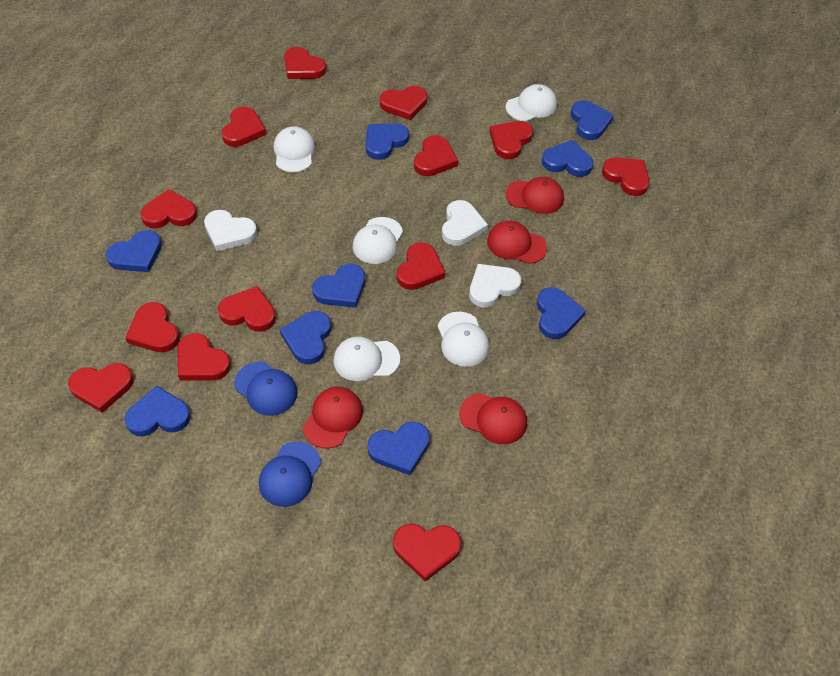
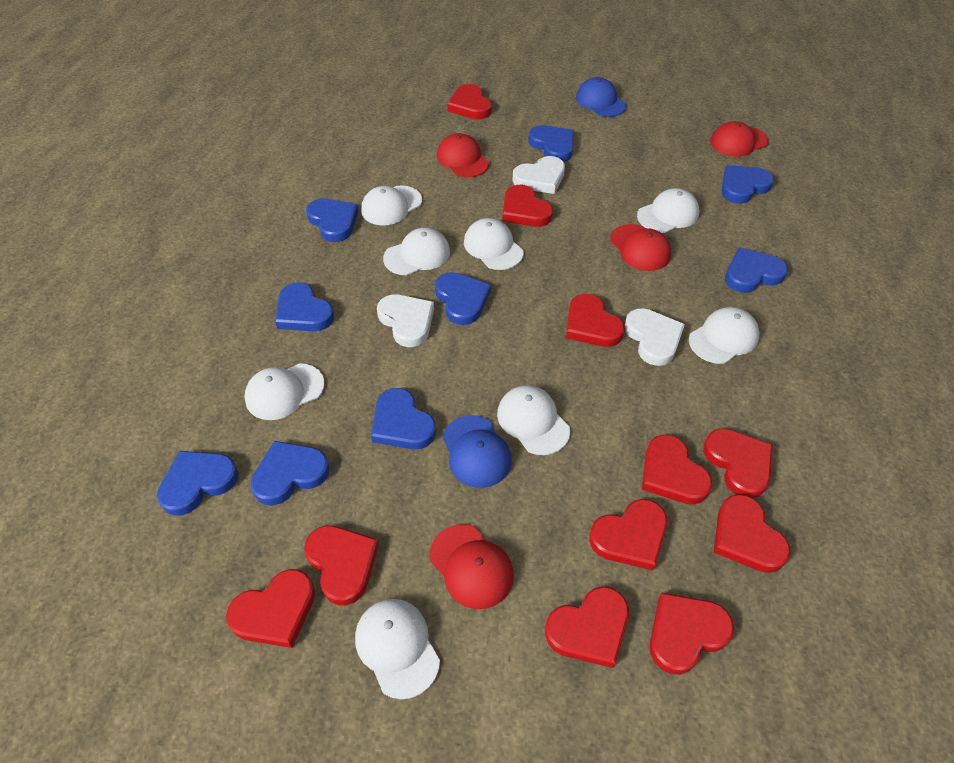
red heart: 13 -> 11
white cap: 5 -> 8

